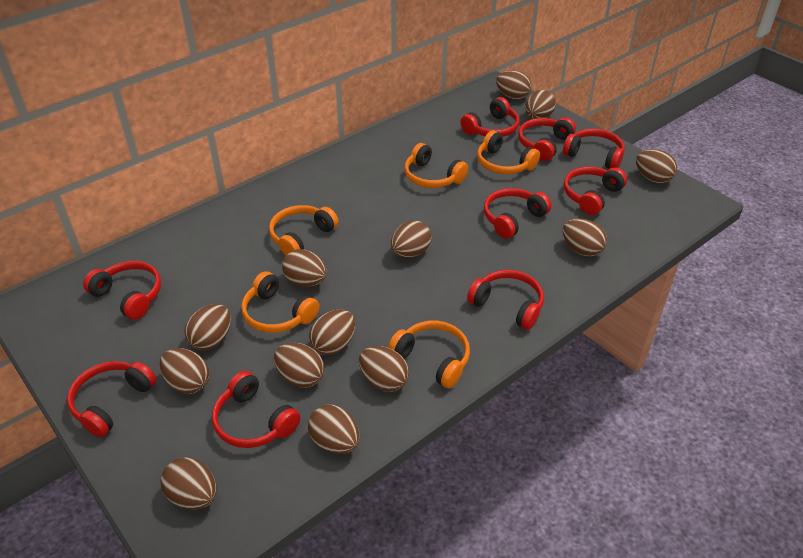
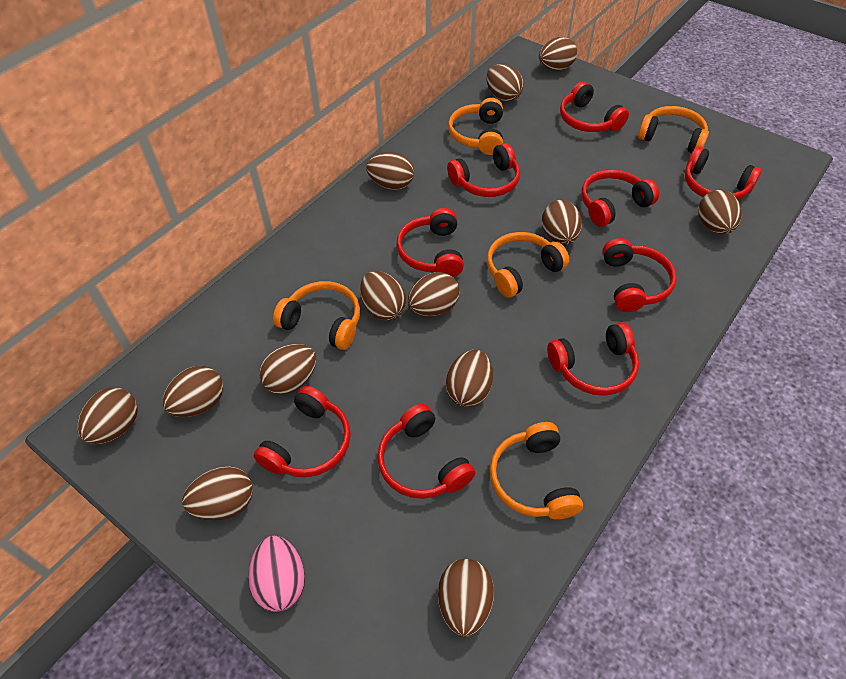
pink egg: 0 -> 1

